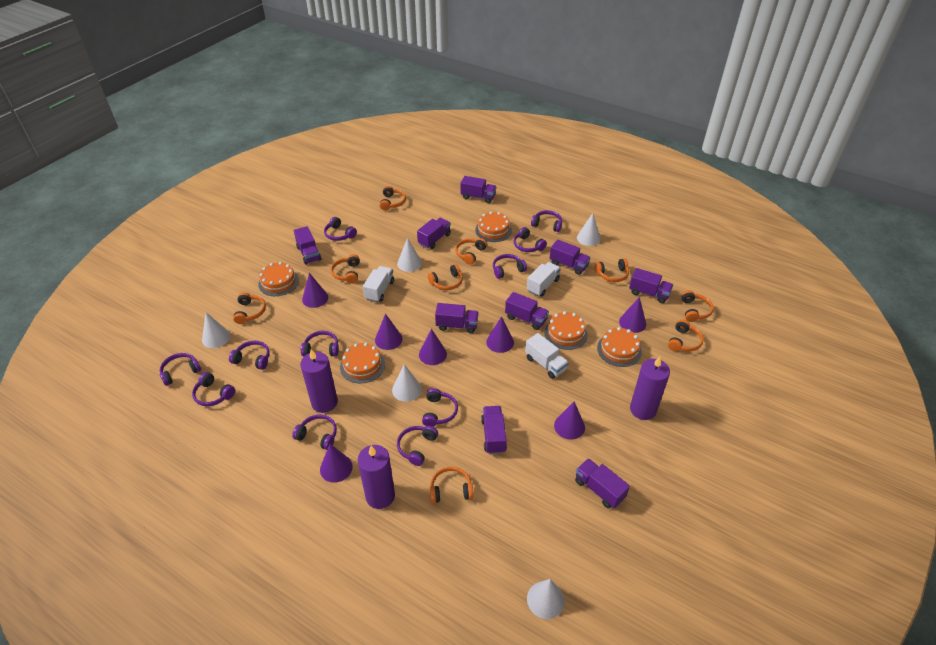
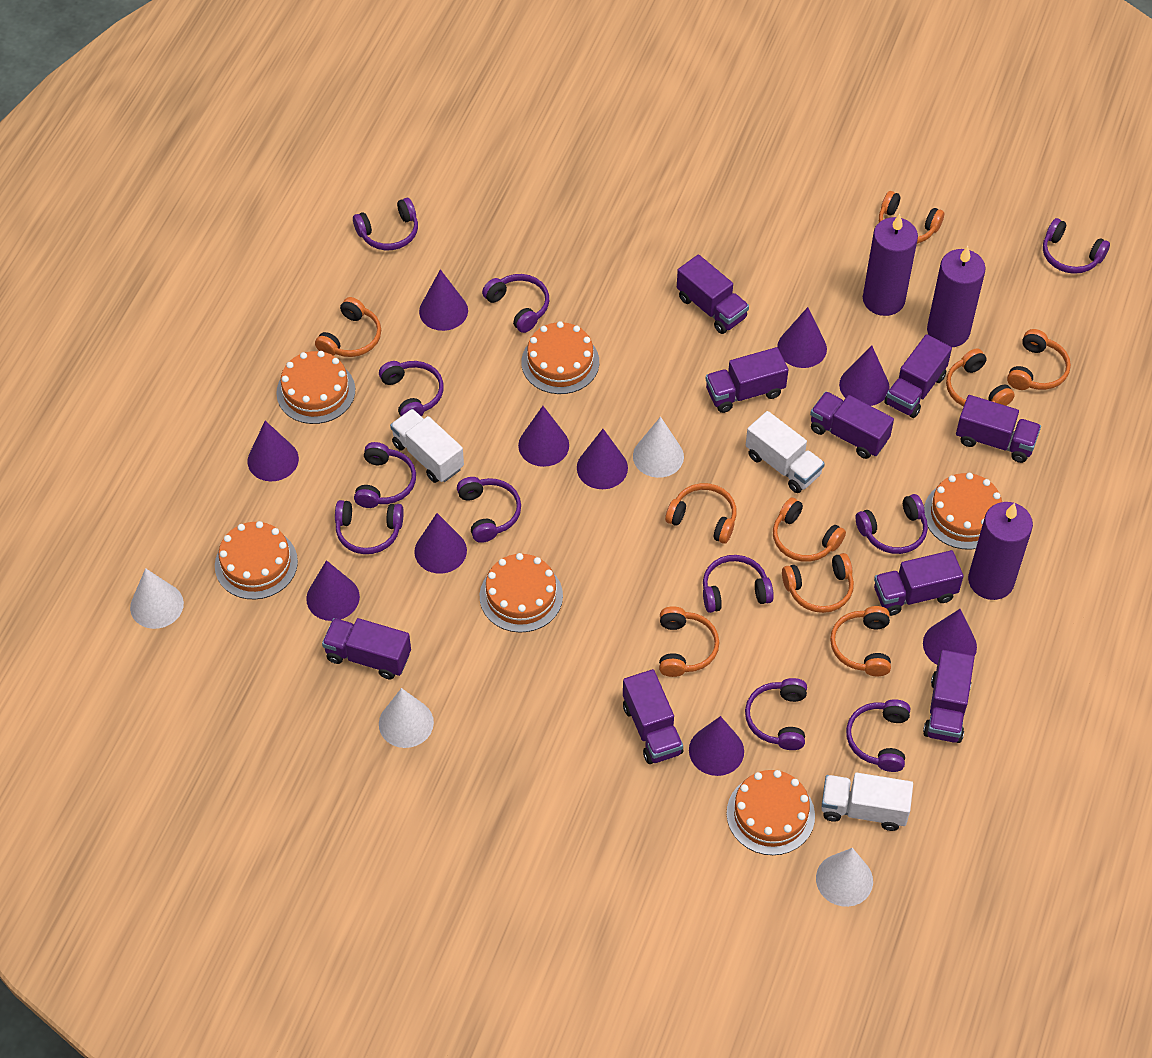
orange cake: 5 -> 6
purple cone: 7 -> 10
white cone: 5 -> 4

